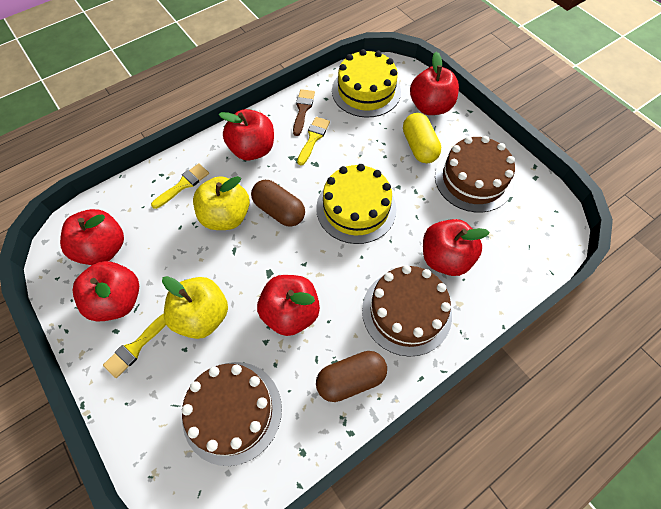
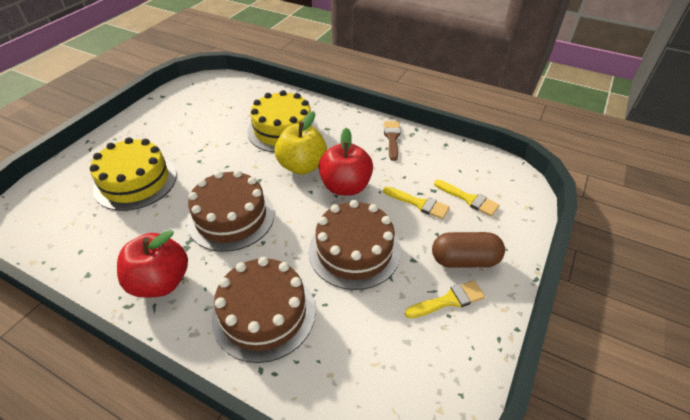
brown capsule: 2 -> 1
red apple: 6 -> 2
yellow apple: 2 -> 1
yellow capsule: 1 -> 0

